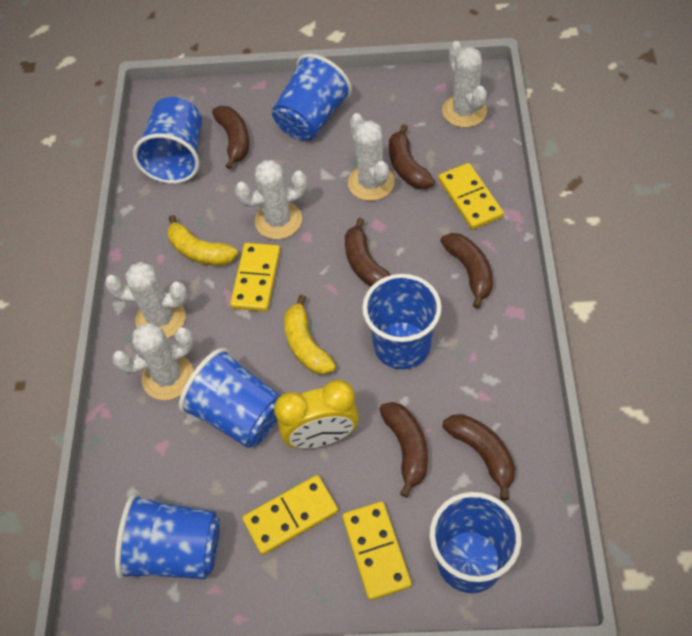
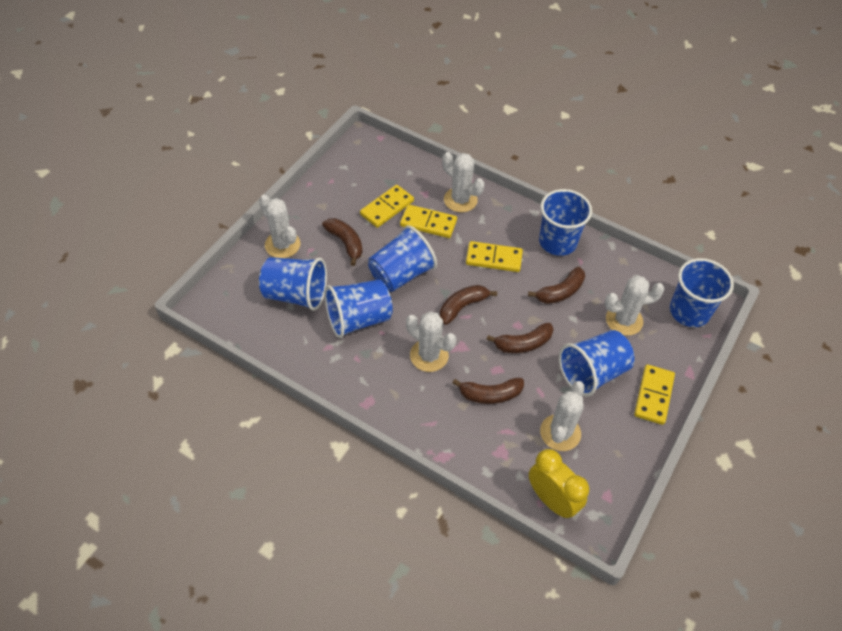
brown banana: 6 -> 5
yellow banana: 2 -> 0

